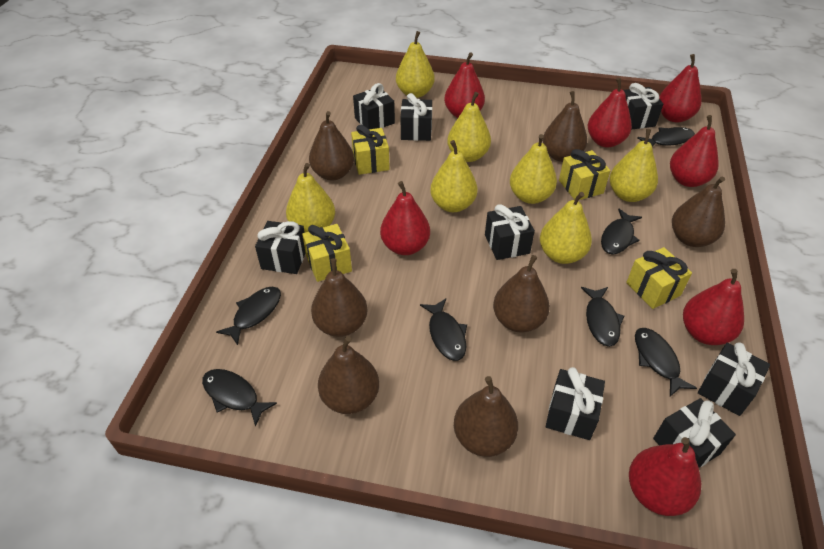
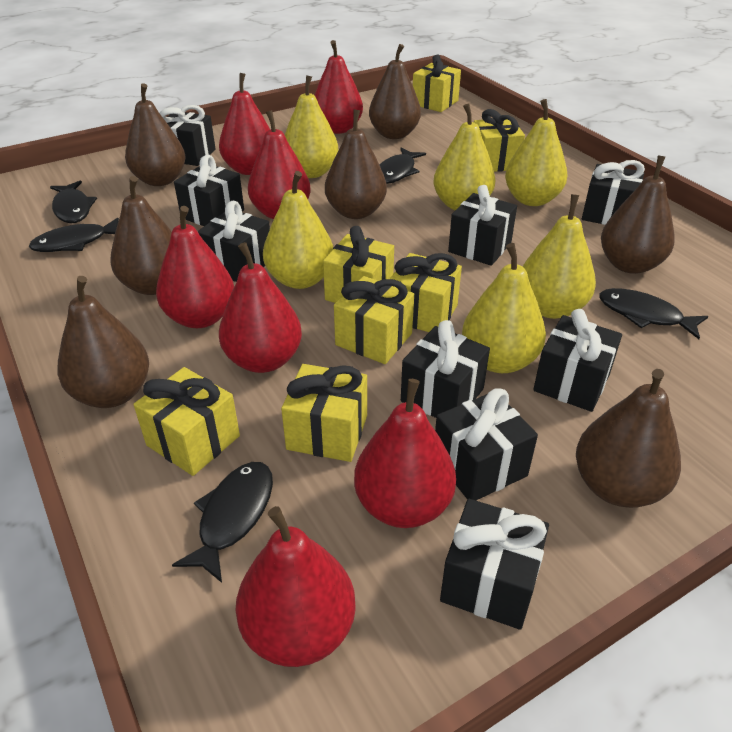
black fish: 7 -> 5
black gift: 8 -> 9
yellow gift: 4 -> 7
yellow pear: 7 -> 6

